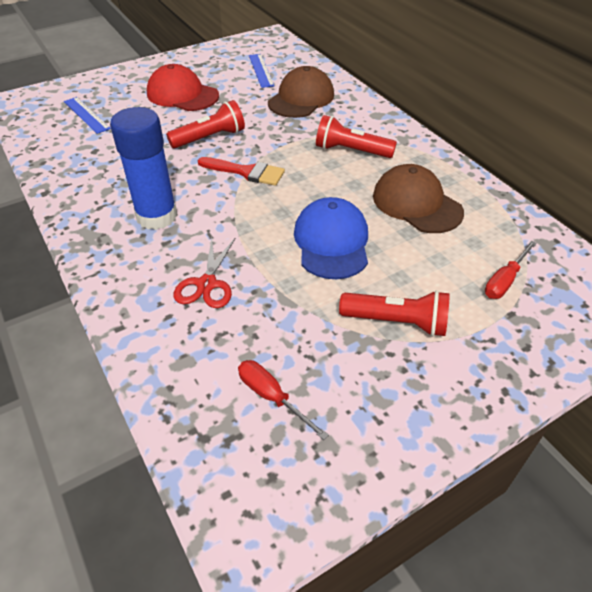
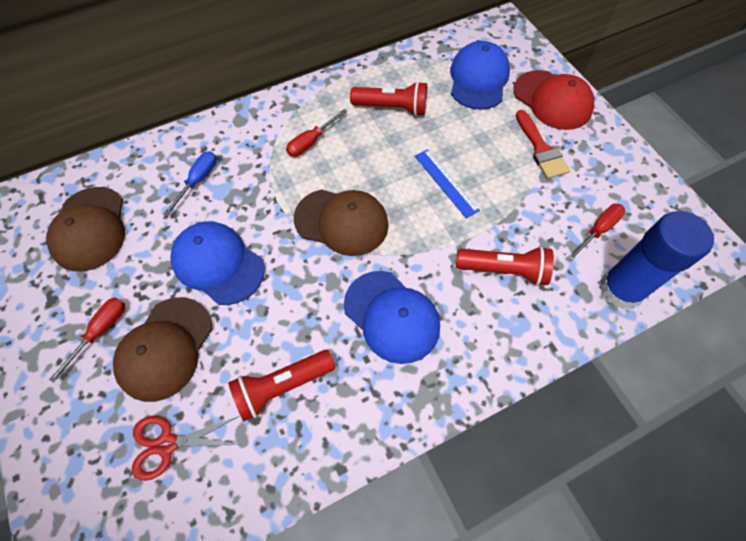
blue cap: 1 -> 3
blue ruler: 2 -> 1
blue screwdriver: 0 -> 1
brown cap: 2 -> 3
red screwdriver: 2 -> 3

